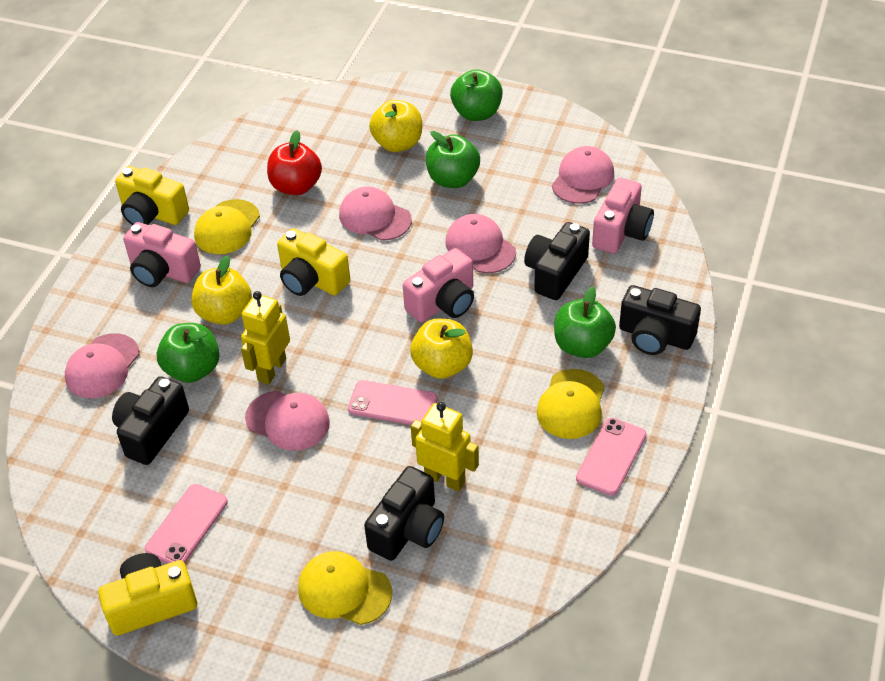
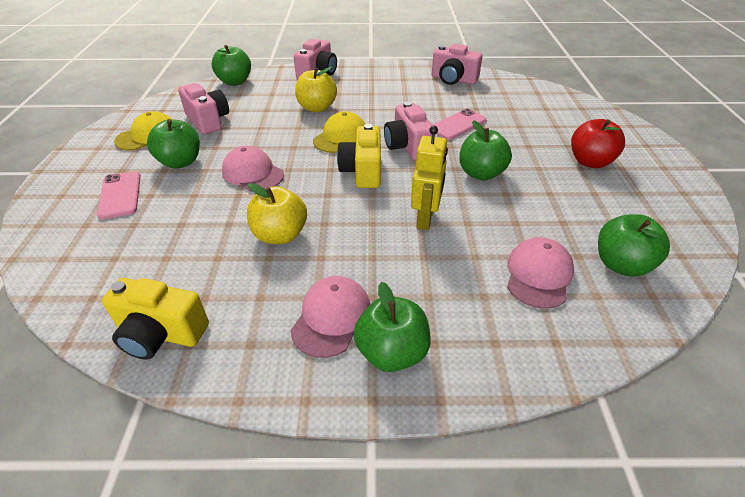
black camera: 4 -> 0
green apple: 4 -> 5
pink camera: 3 -> 4
pink cap: 5 -> 3
pink phone: 3 -> 2
yellow apple: 3 -> 2
yellow camera: 3 -> 2
yellow cap: 3 -> 2
yellow robot: 2 -> 1

